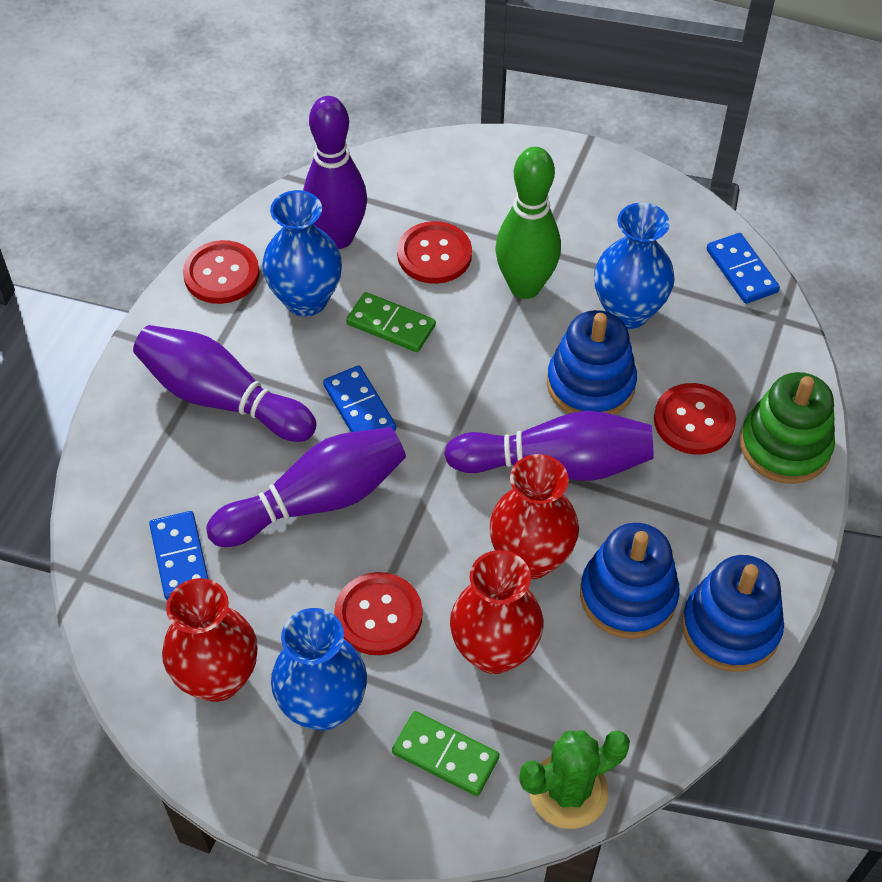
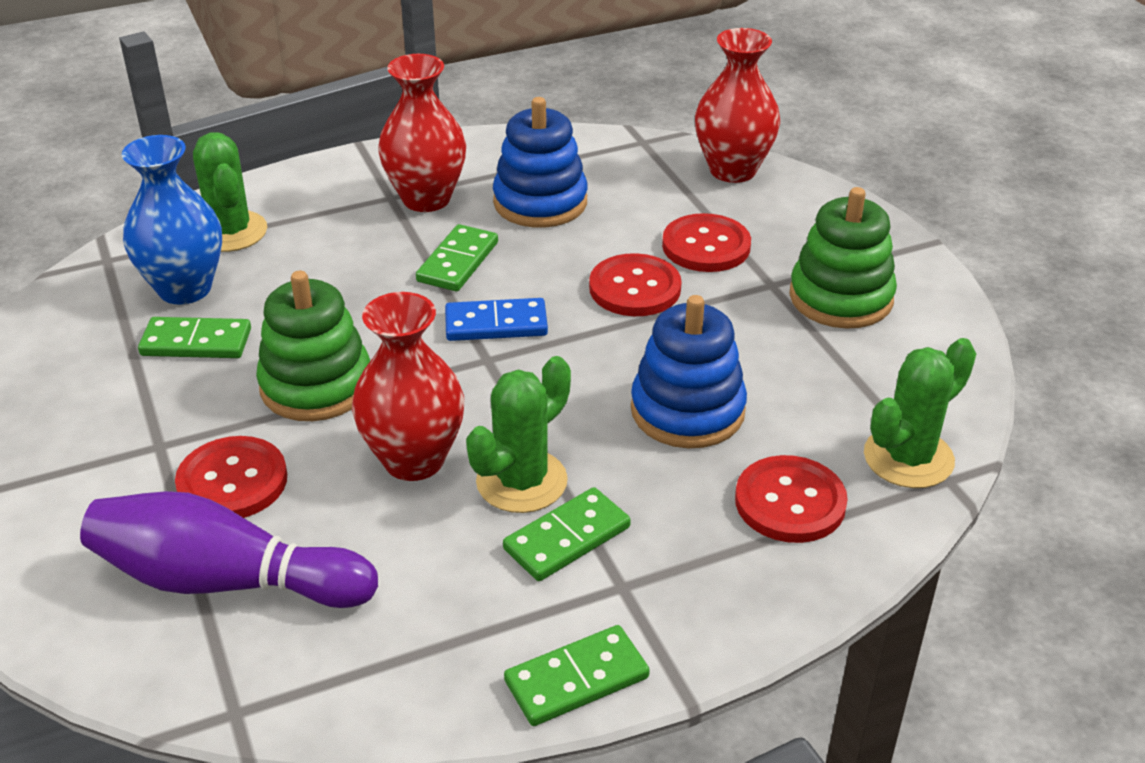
blue domino: 3 -> 1
blue stacking toy: 3 -> 2
blue vase: 3 -> 1
green bowling pin: 1 -> 0
green cactus: 1 -> 3
green domino: 2 -> 4
green stacking toy: 1 -> 2
purple bowling pin: 4 -> 1

